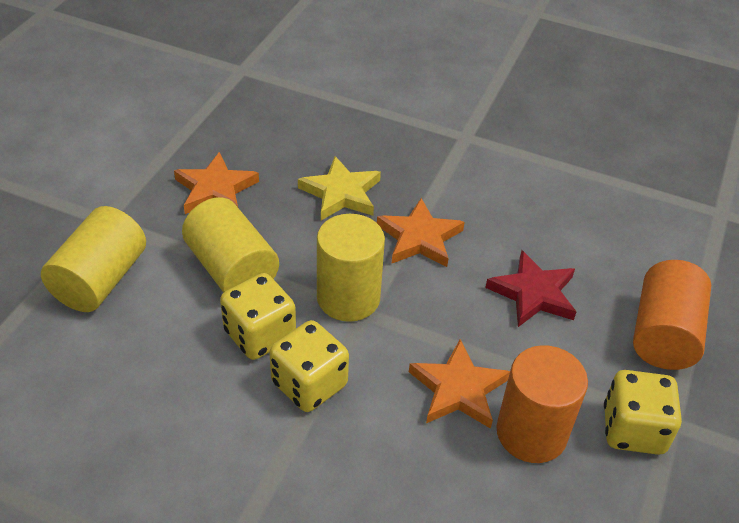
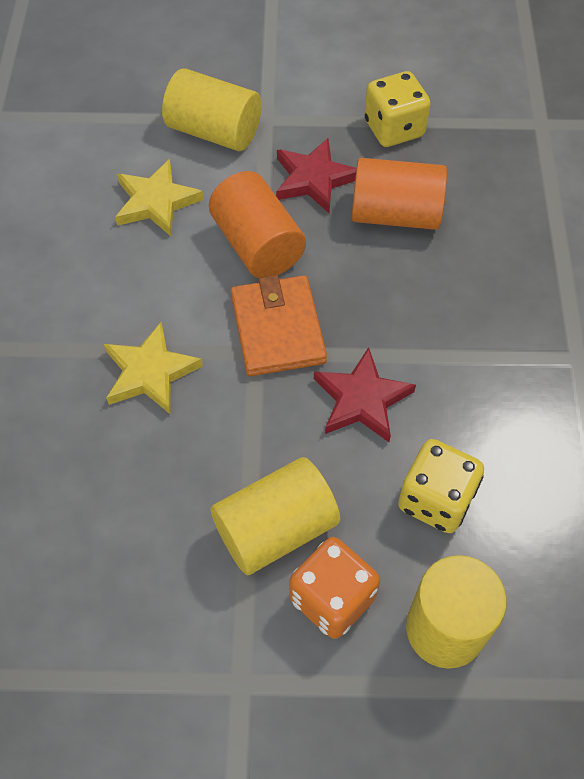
orange dice: 0 -> 1
orange star: 3 -> 0
orange wallet: 0 -> 1
red star: 1 -> 2
yellow dice: 3 -> 2
yellow star: 1 -> 2

